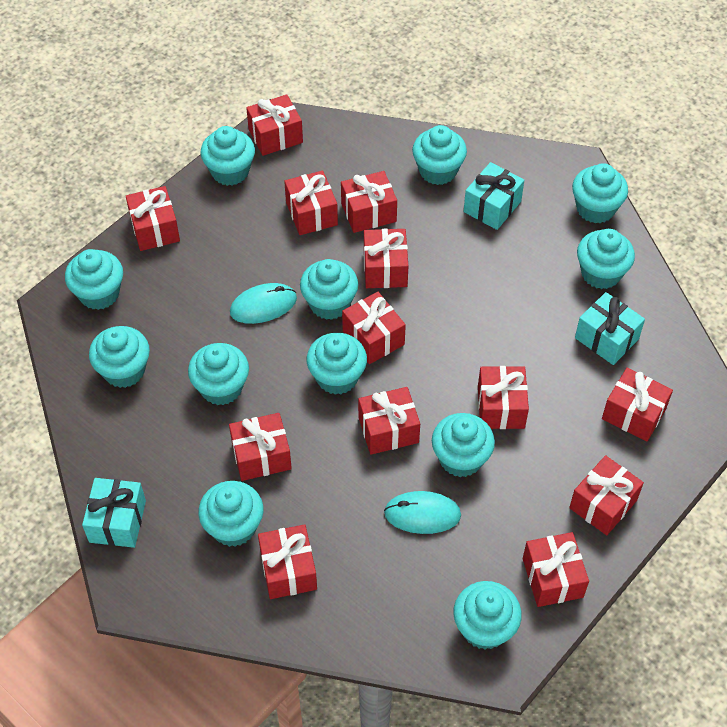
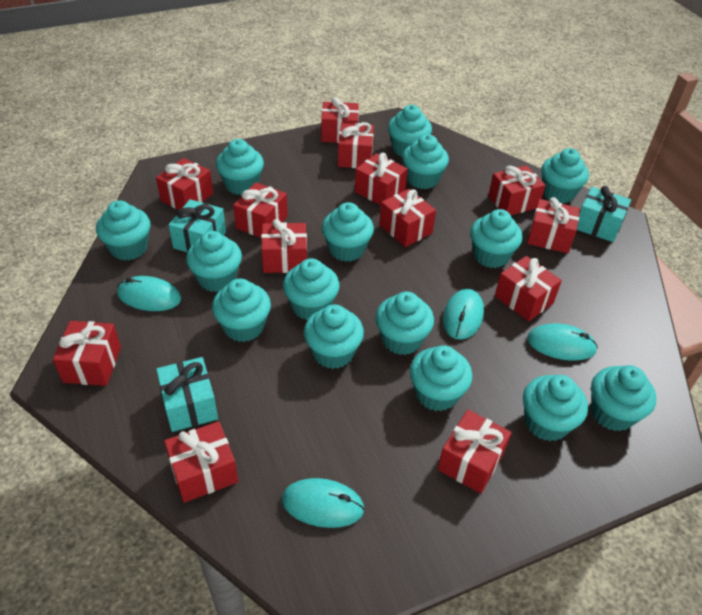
turquoise cupcake: 12 -> 15
turquoise mouse: 2 -> 4

